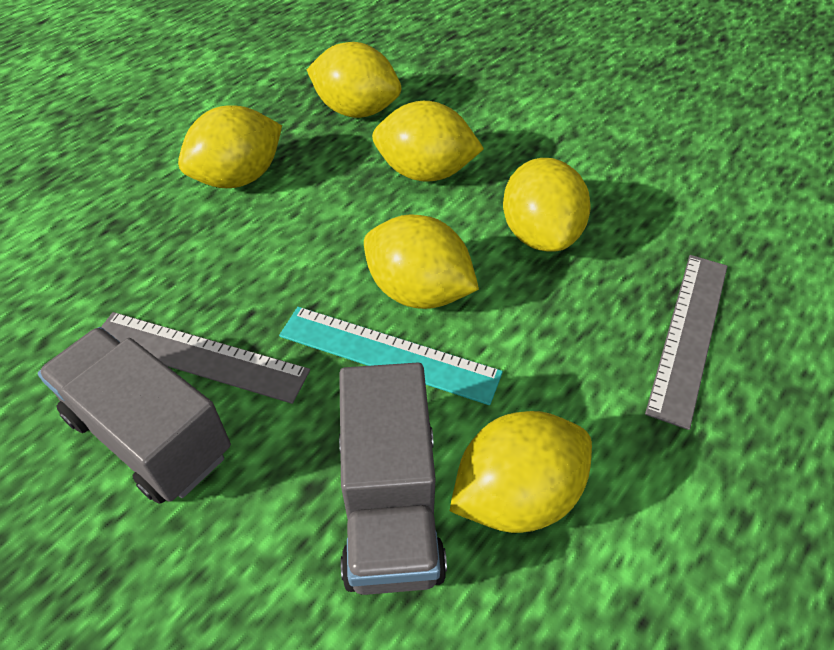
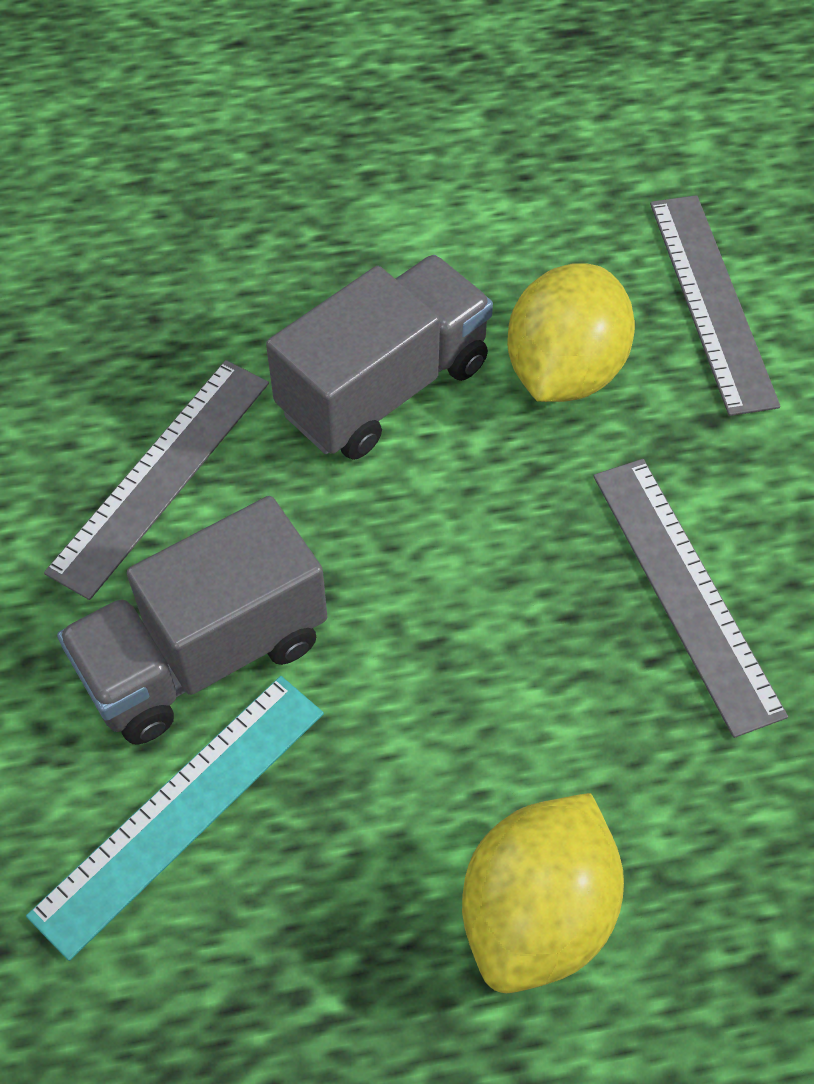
grey ruler: 2 -> 3
yellow lemon: 6 -> 2

